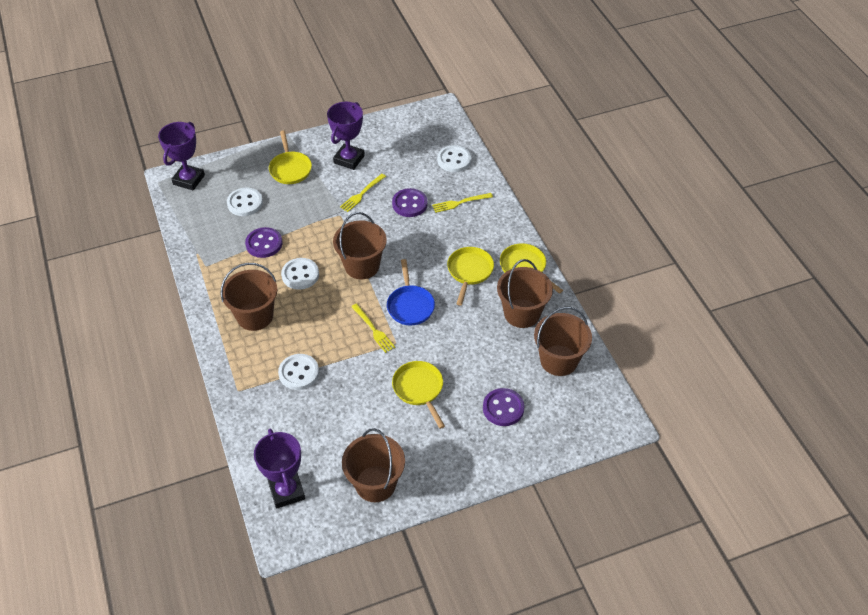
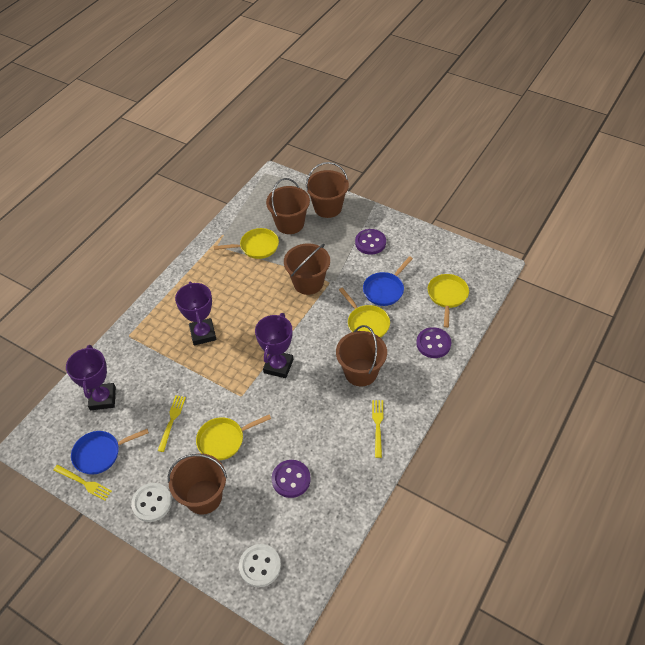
blue pan: 1 -> 2
white button: 4 -> 2

